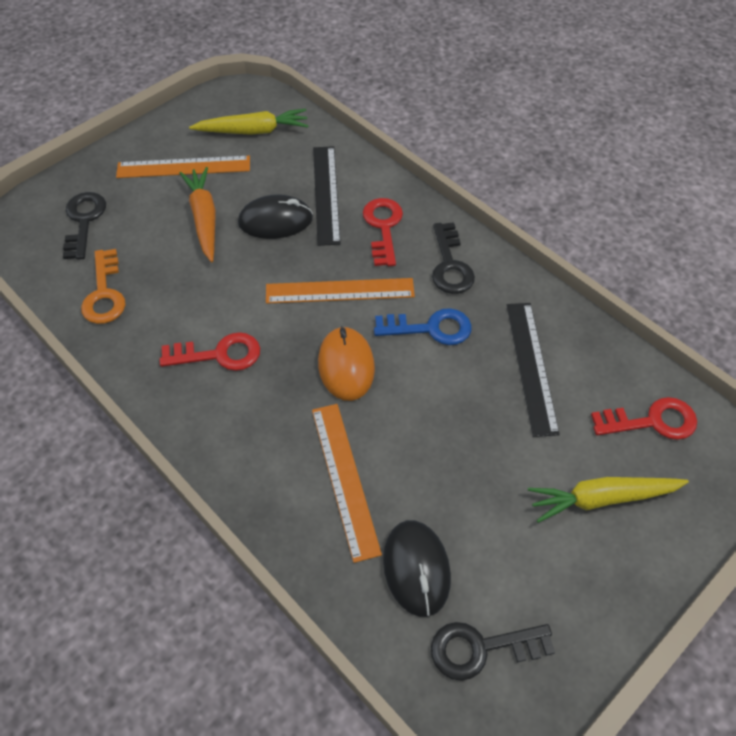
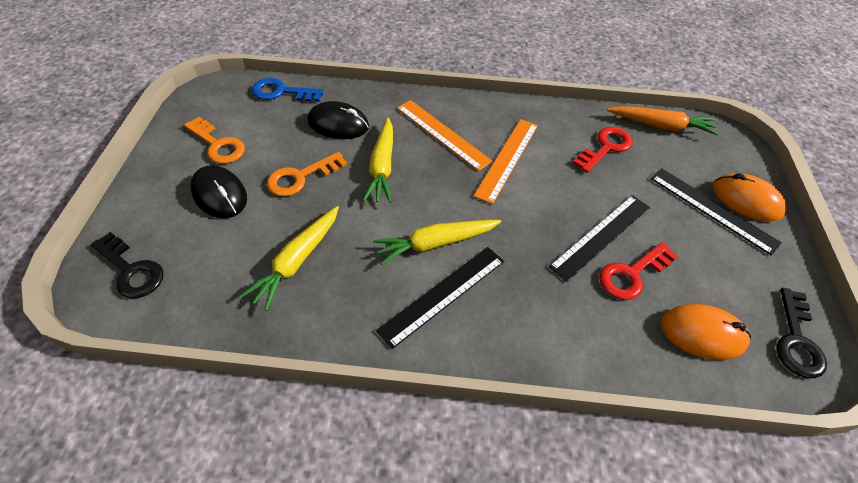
black key: 3 -> 2
black ruler: 2 -> 3
orange key: 1 -> 2
orange mouse: 1 -> 2
orange ruler: 3 -> 2
red key: 3 -> 2
yellow carrot: 2 -> 3

